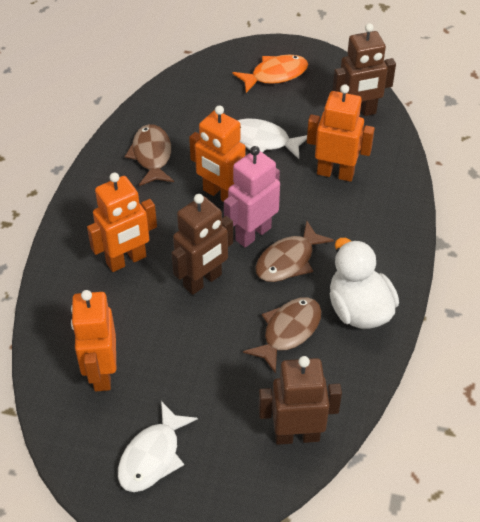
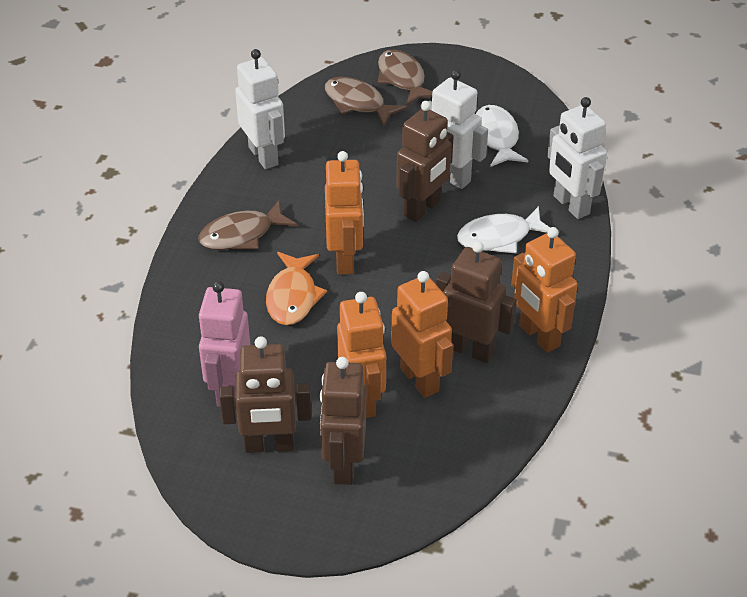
brown robot: 3 -> 4
white duck: 1 -> 0
white robot: 0 -> 3

